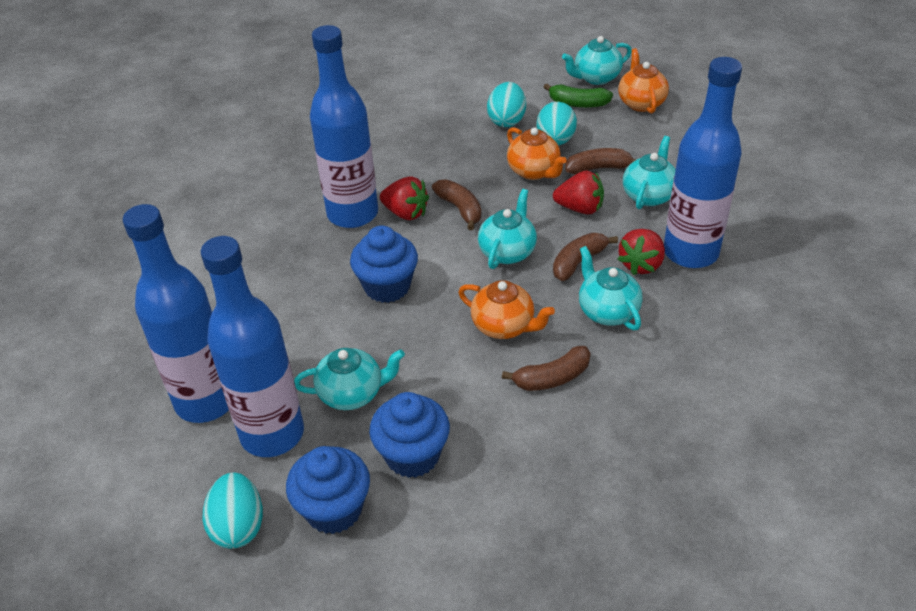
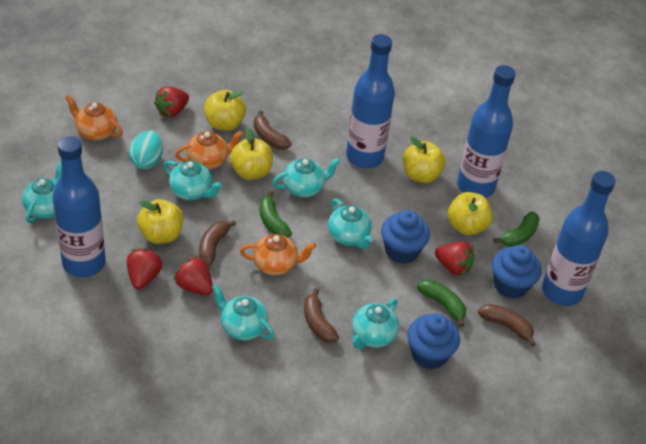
green banana: 1 -> 3
red strawberry: 3 -> 4
turquoise egg: 3 -> 1
turquoise teapot: 5 -> 6
yellow apple: 0 -> 5

